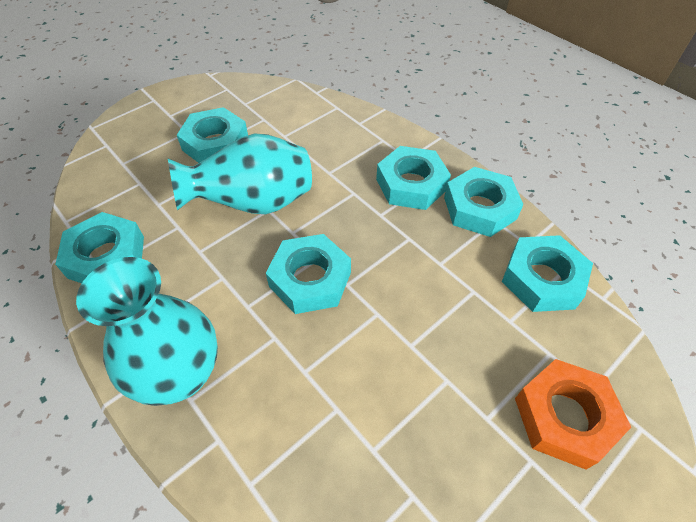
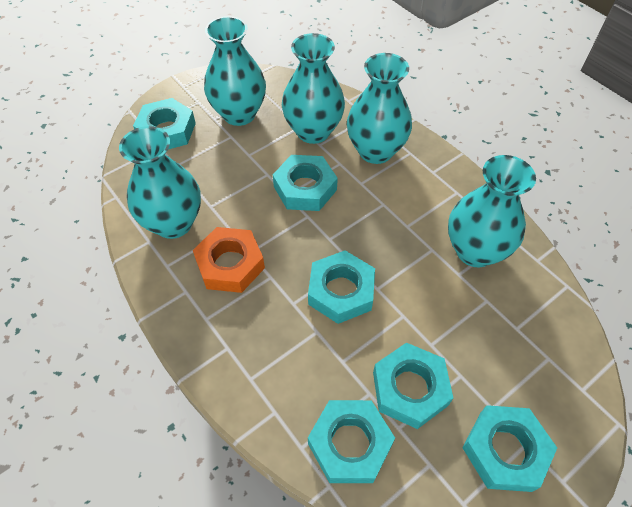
turquoise vase: 2 -> 5

